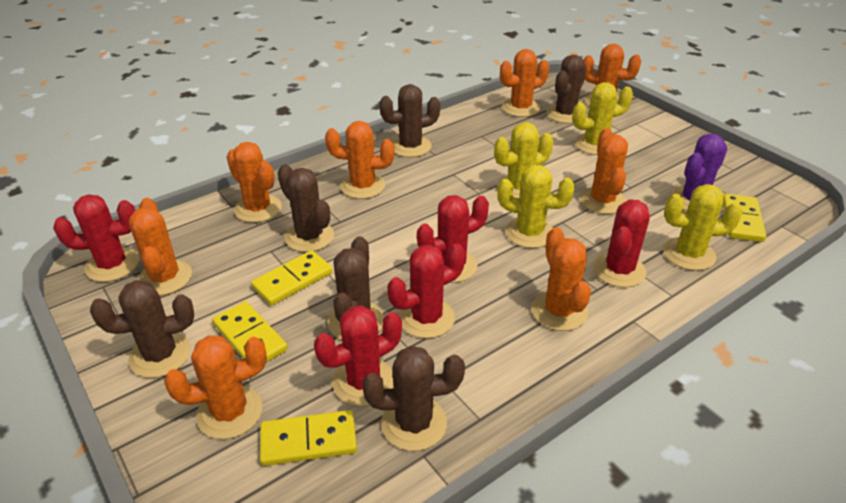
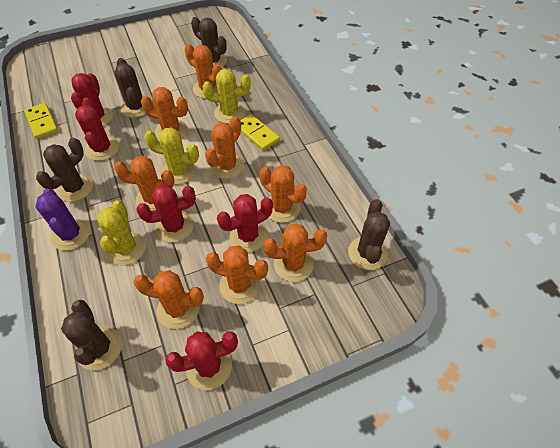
brown cactus: 6 -> 5
yellow cactus: 4 -> 3
yellow domino: 4 -> 2

